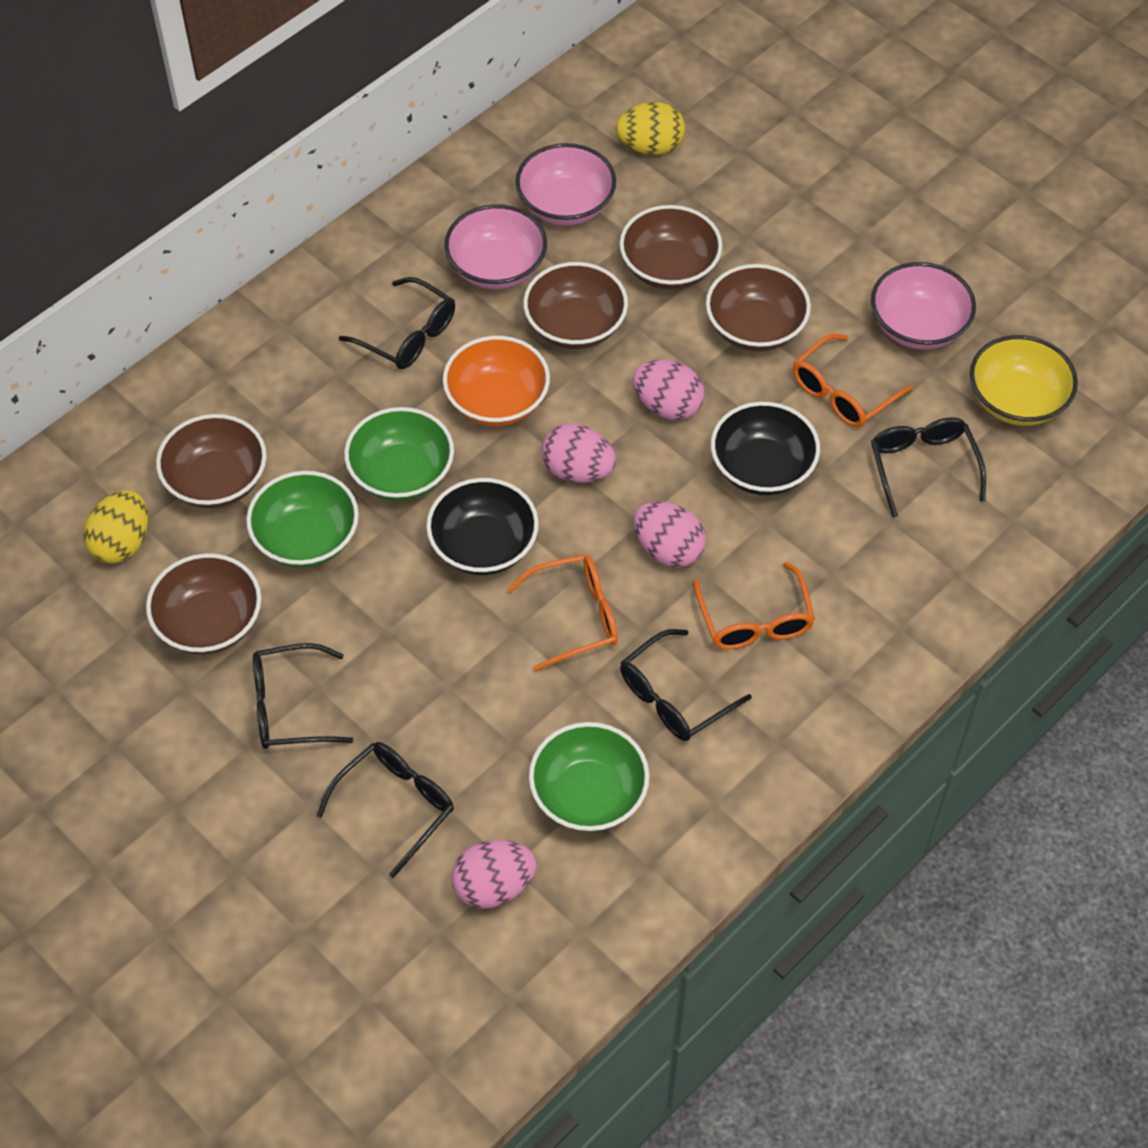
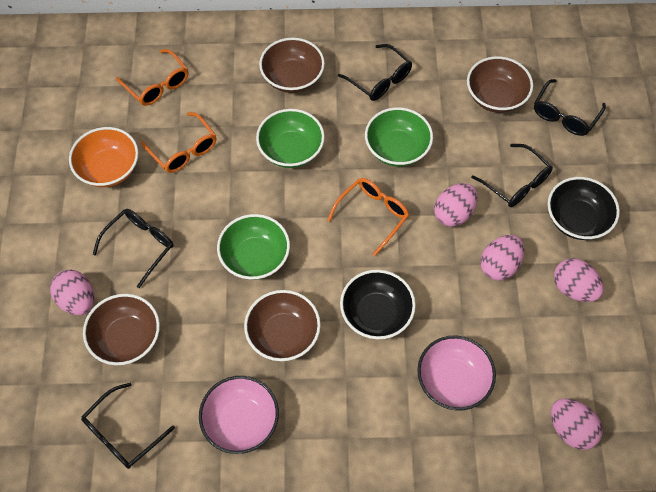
brown bowl: 5 -> 4
pink bowl: 3 -> 2
pink egg: 4 -> 5
yellow bowl: 1 -> 0
yellow egg: 2 -> 0

